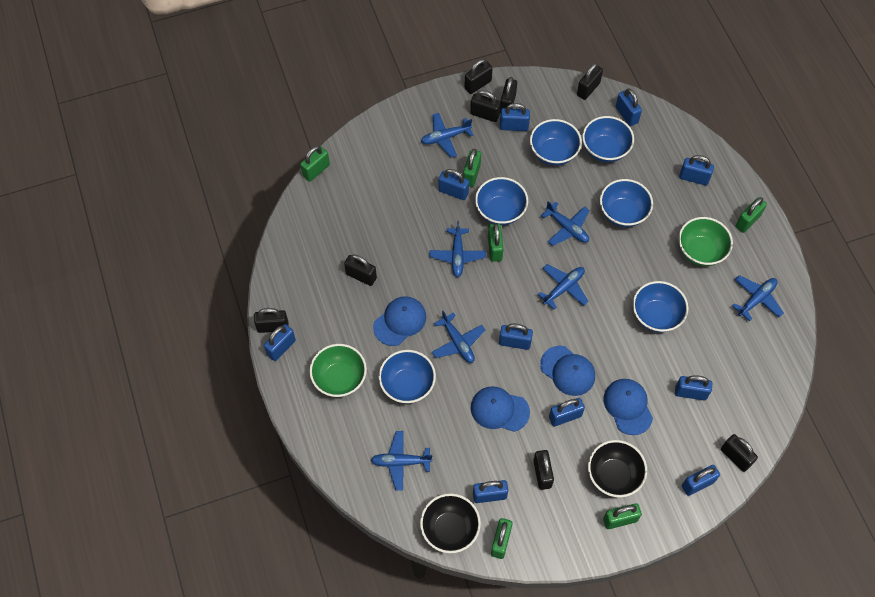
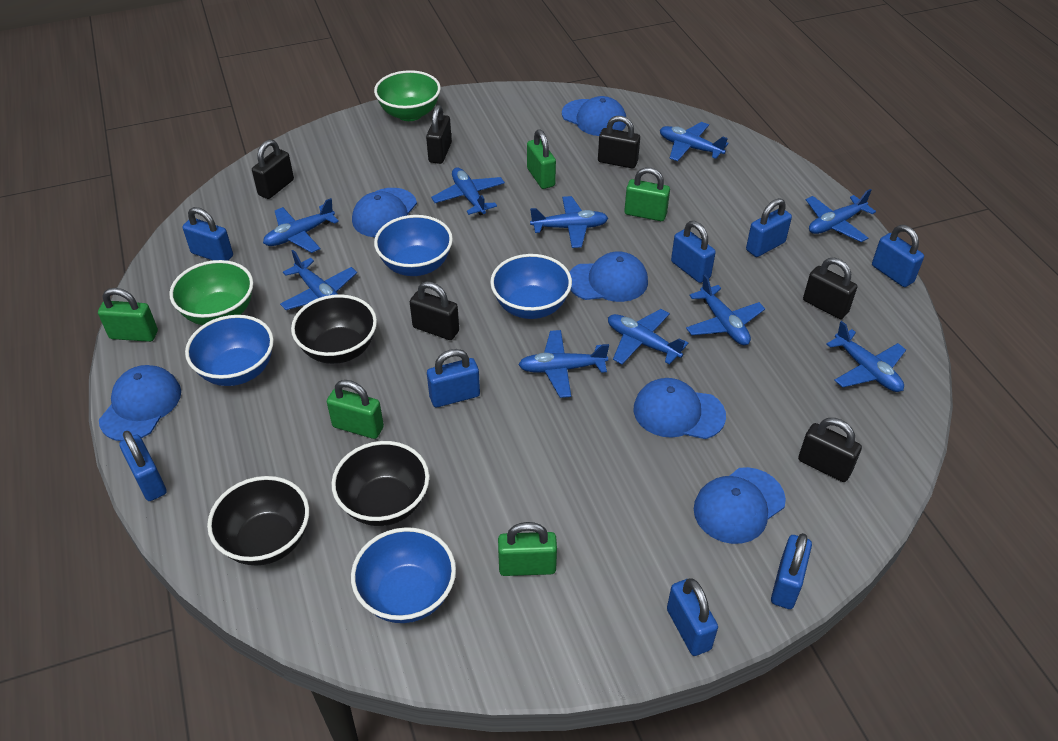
black bowl: 2 -> 3
black padlock: 8 -> 6
blue bowl: 6 -> 4
blue cap: 4 -> 6
blue padlock: 10 -> 8
blue plane: 7 -> 10
green padlock: 6 -> 5

